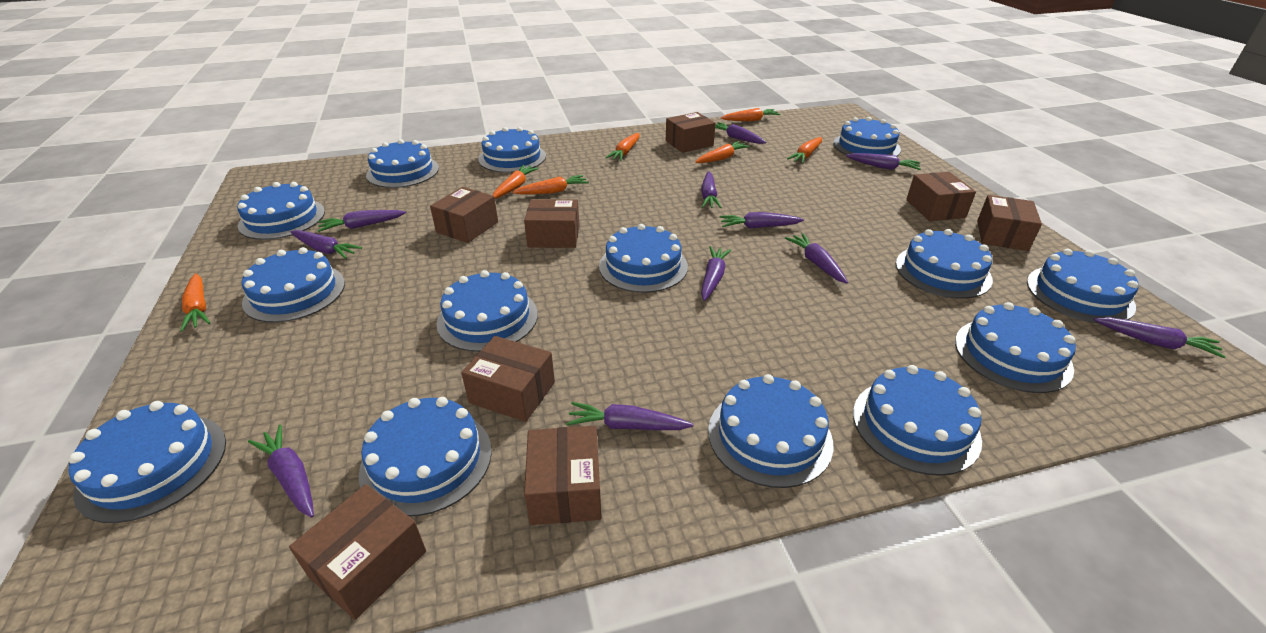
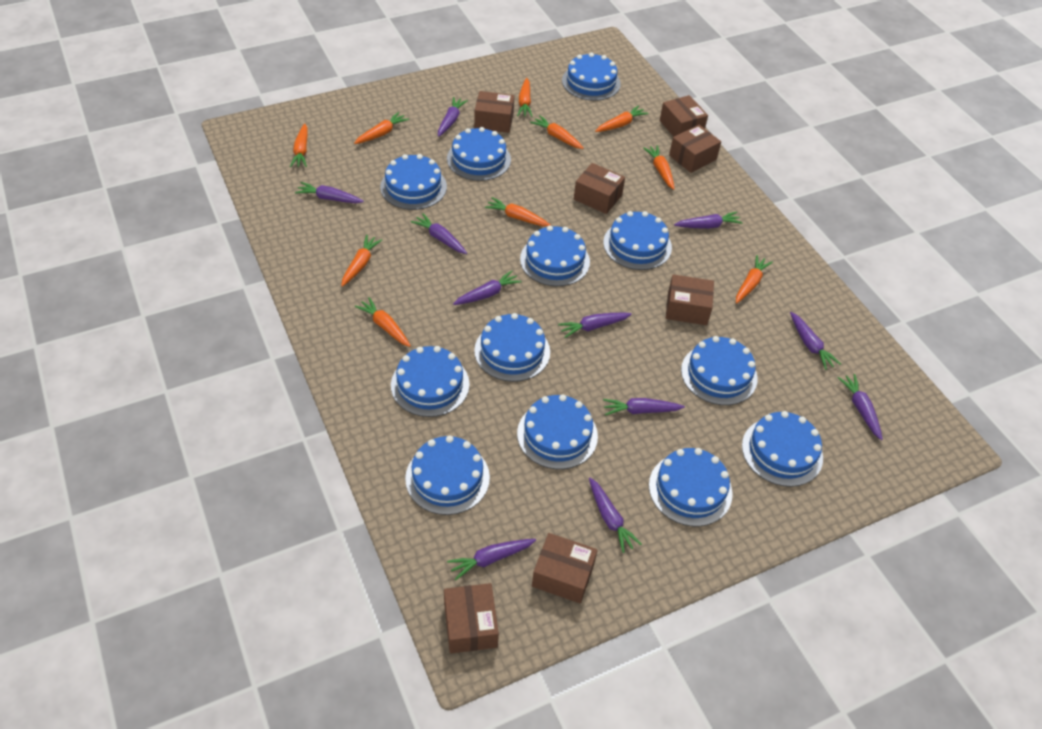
blue cake: 14 -> 12
brown box: 8 -> 7
orange carrot: 7 -> 10

